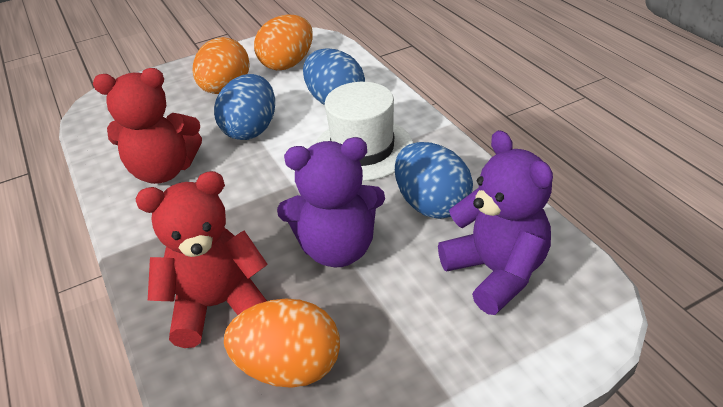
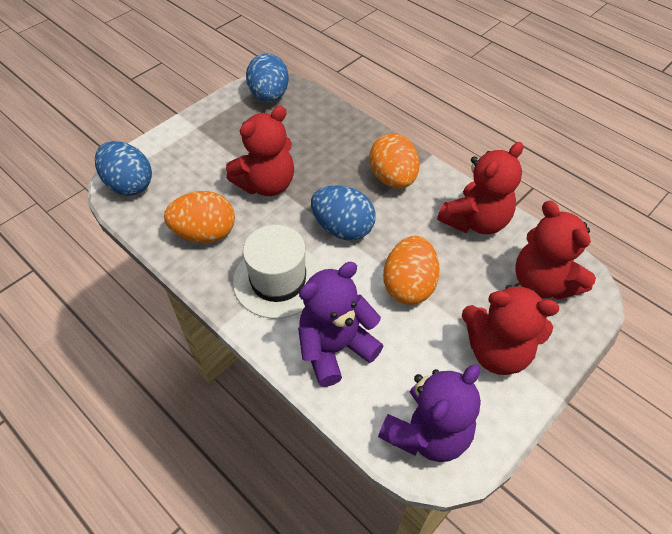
red teddy bear: 2 -> 4

